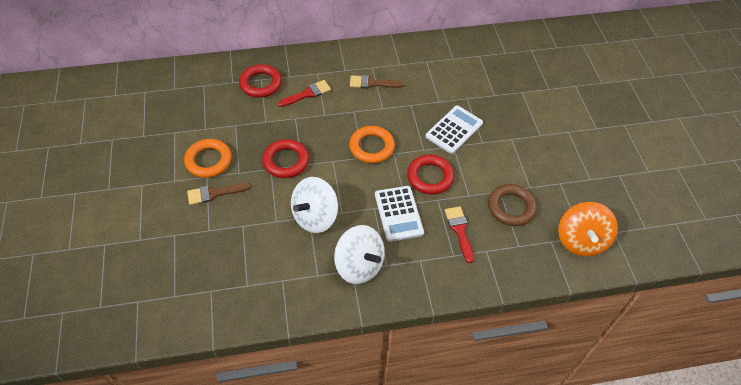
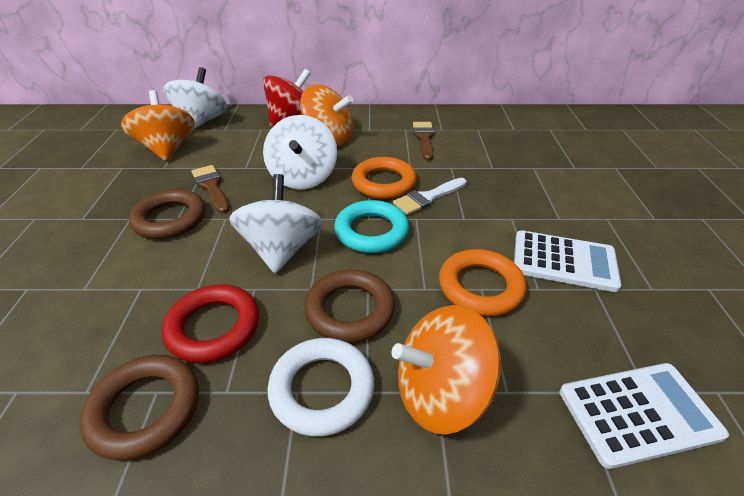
brown ring: 1 -> 3
orange spinning top: 1 -> 3
red brush: 2 -> 0
red ring: 3 -> 1
red spinning top: 0 -> 1
turquoise ring: 0 -> 1
white brush: 0 -> 1
white ring: 0 -> 1
white spinning top: 2 -> 3

